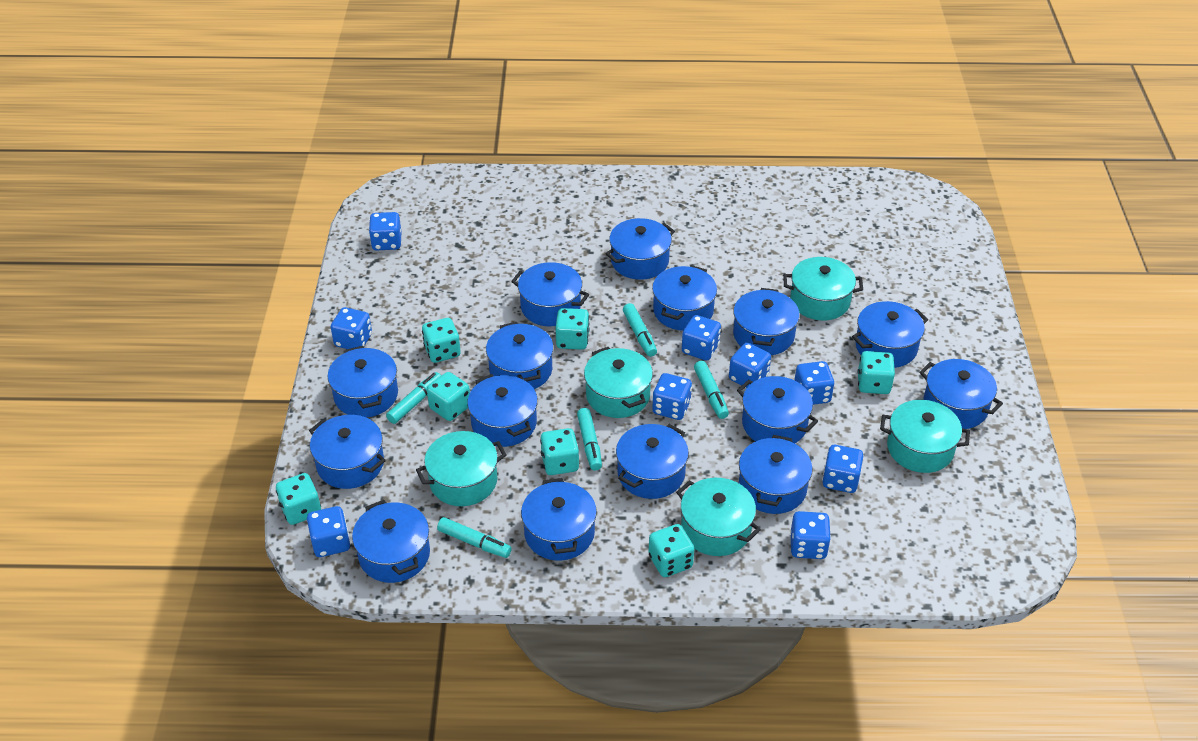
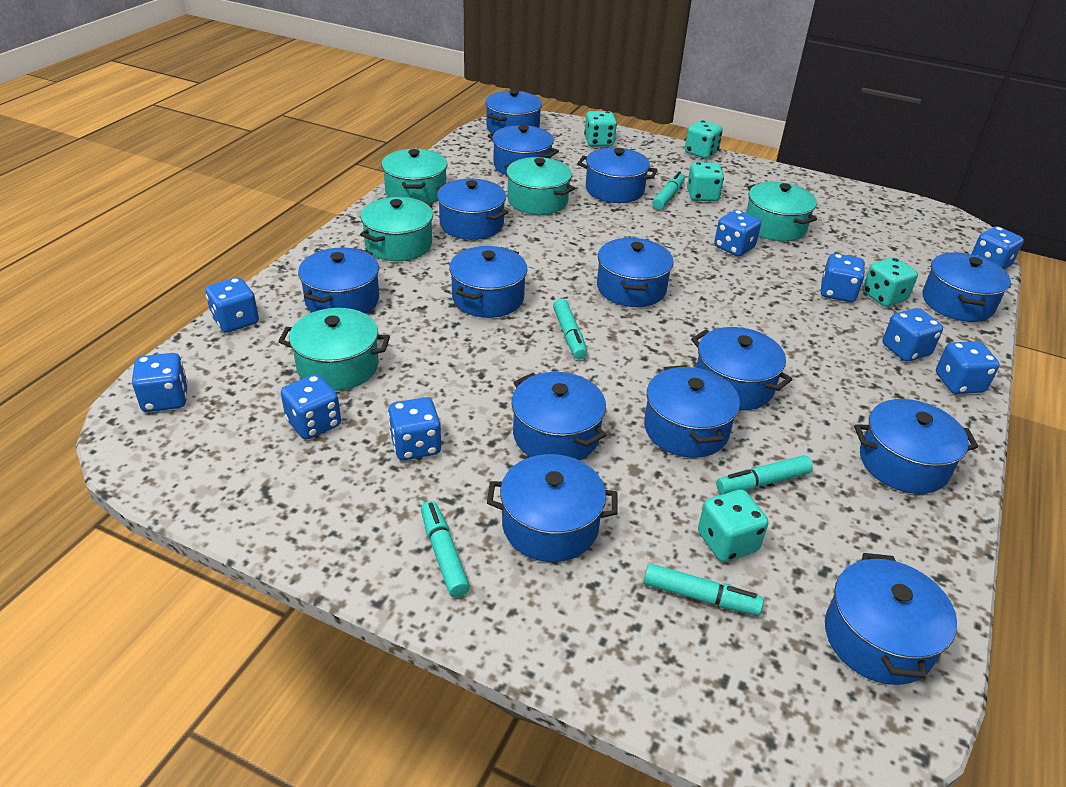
blue pot: 15 -> 14
turquoise dice: 7 -> 5

